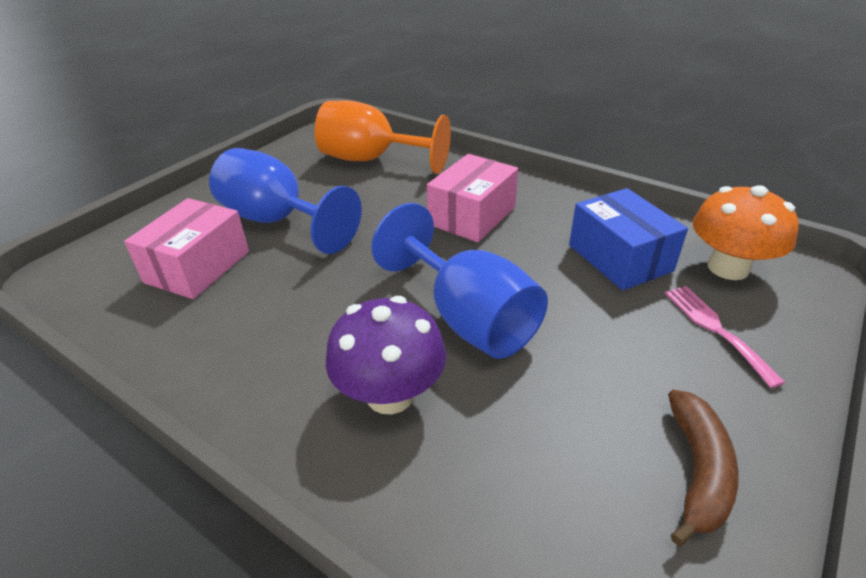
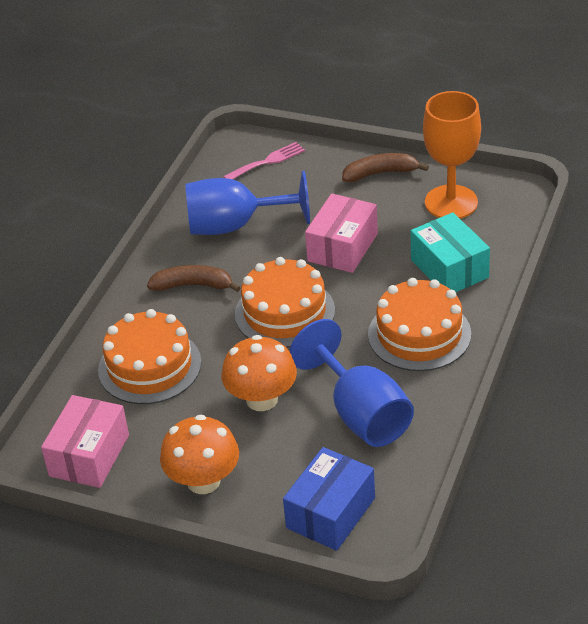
brown banana: 1 -> 2
orange cake: 0 -> 3
orange mushroom: 1 -> 2
purple mushroom: 1 -> 0
turquoise box: 0 -> 1

